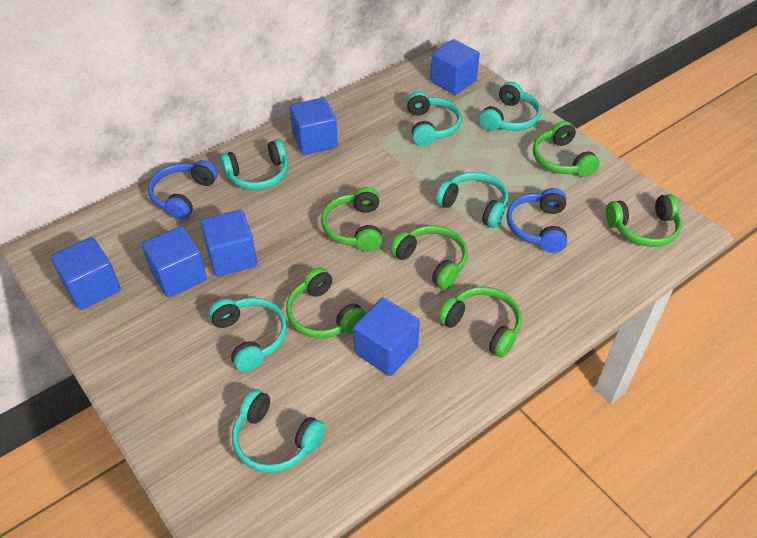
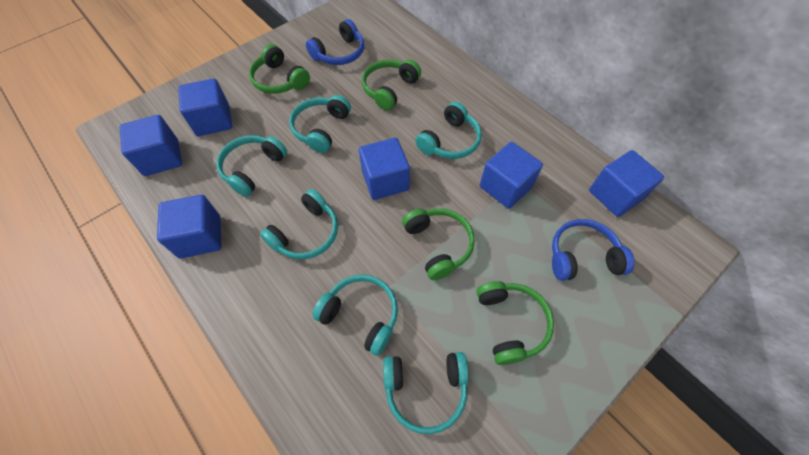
green headphones: 6 -> 4

